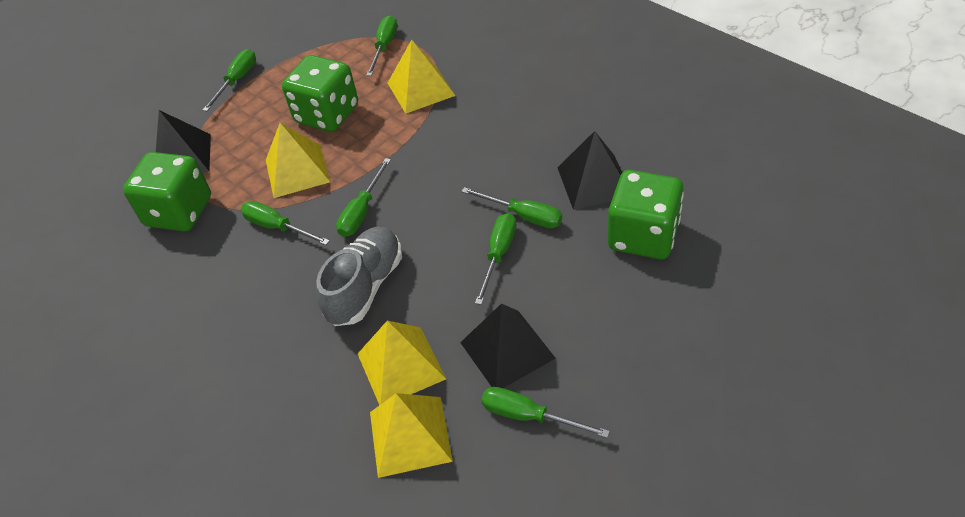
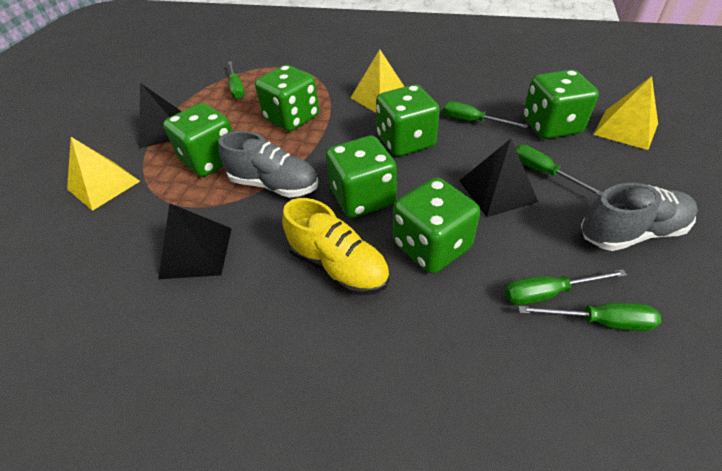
green dice: 3 -> 6
green screwdriver: 7 -> 5
grey shoe: 1 -> 2
yellow pyramid: 4 -> 3
yellow shoe: 0 -> 1

